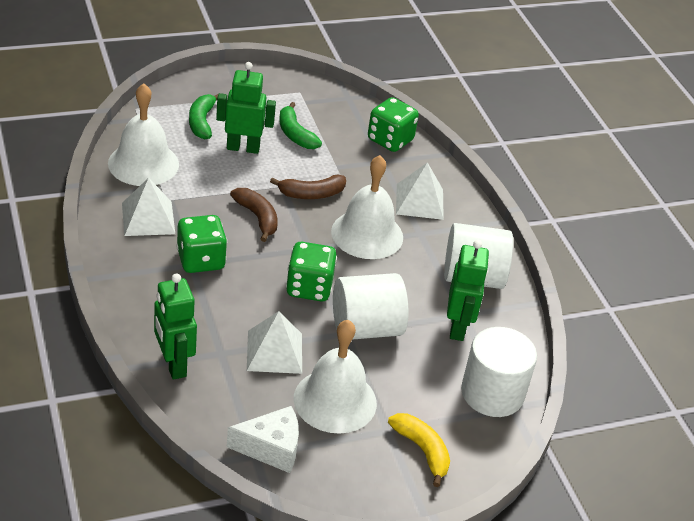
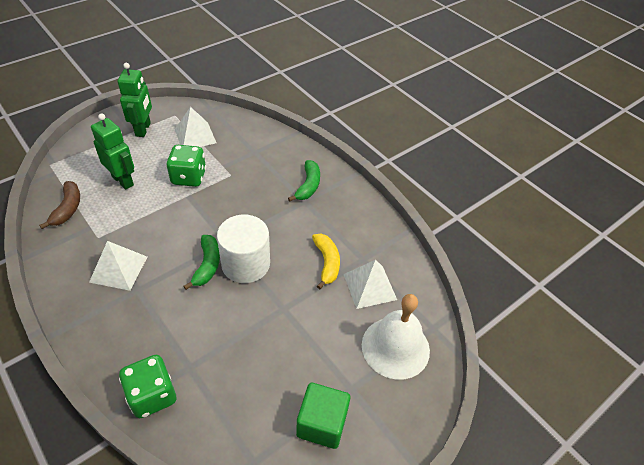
brown banana: 2 -> 1
green cube: 0 -> 1
green dice: 3 -> 2
green robot: 3 -> 2
white bell: 3 -> 1
white cheese: 1 -> 0
white cylinder: 3 -> 1

